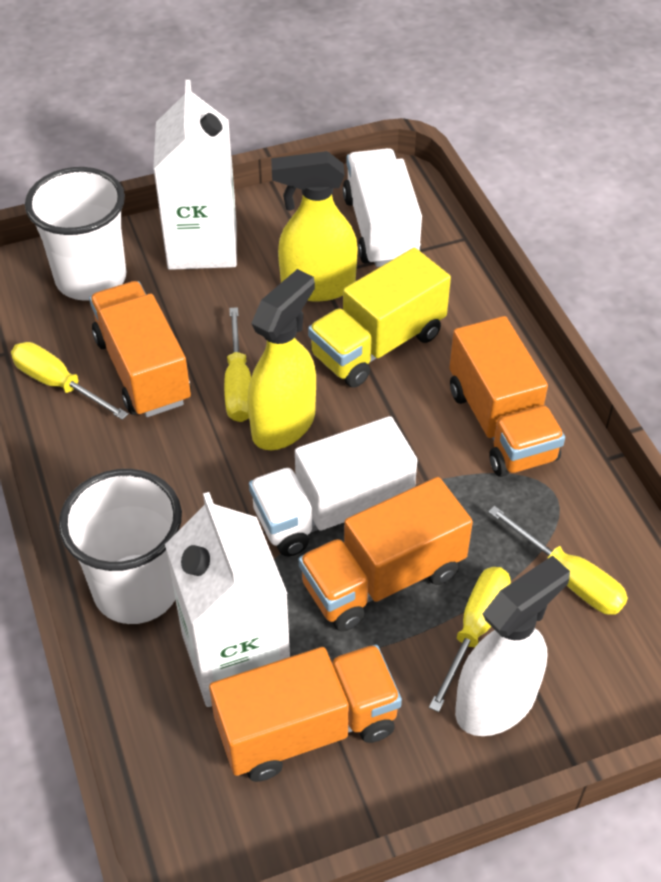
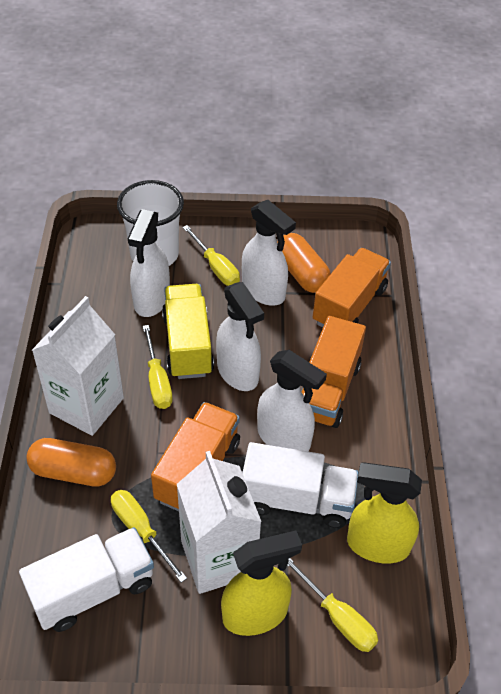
orange capsule: 0 -> 2
orange truck: 4 -> 3
white cup: 2 -> 1
white spray bottle: 1 -> 4

